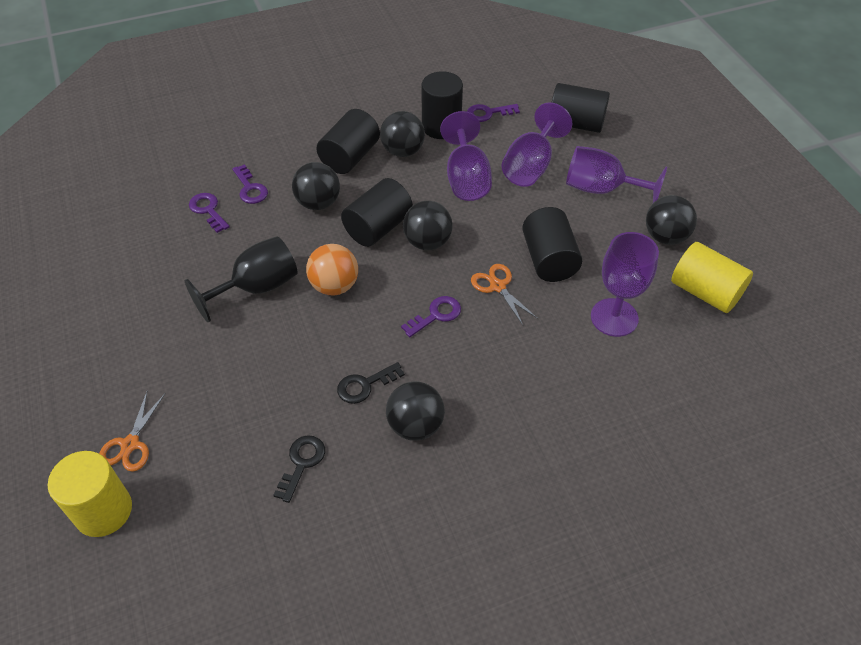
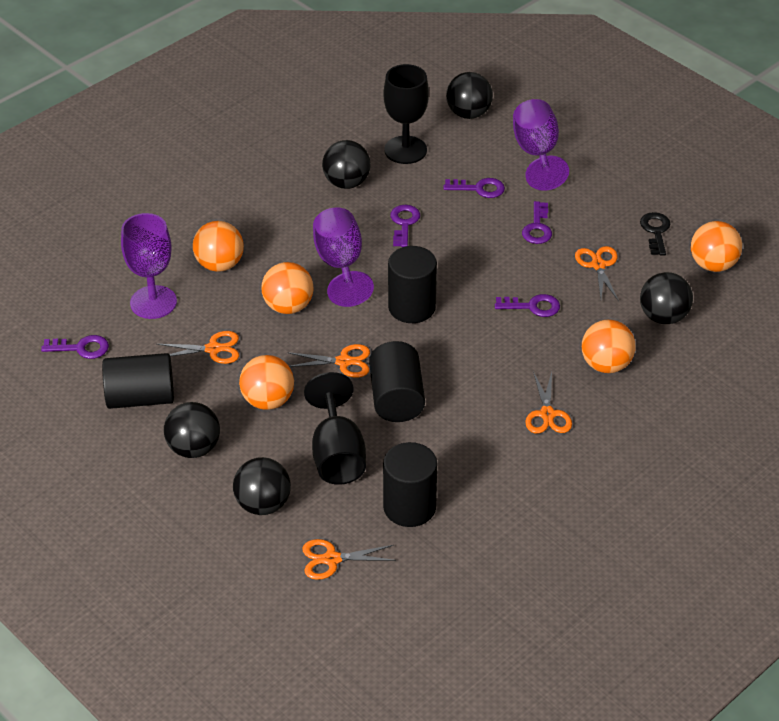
black cylinder: 5 -> 4
black goblet: 1 -> 2
black key: 2 -> 1
orange ball: 1 -> 5
orange scissors: 2 -> 5
purple goblet: 4 -> 3
purple key: 4 -> 5
yellow cylinder: 2 -> 0

